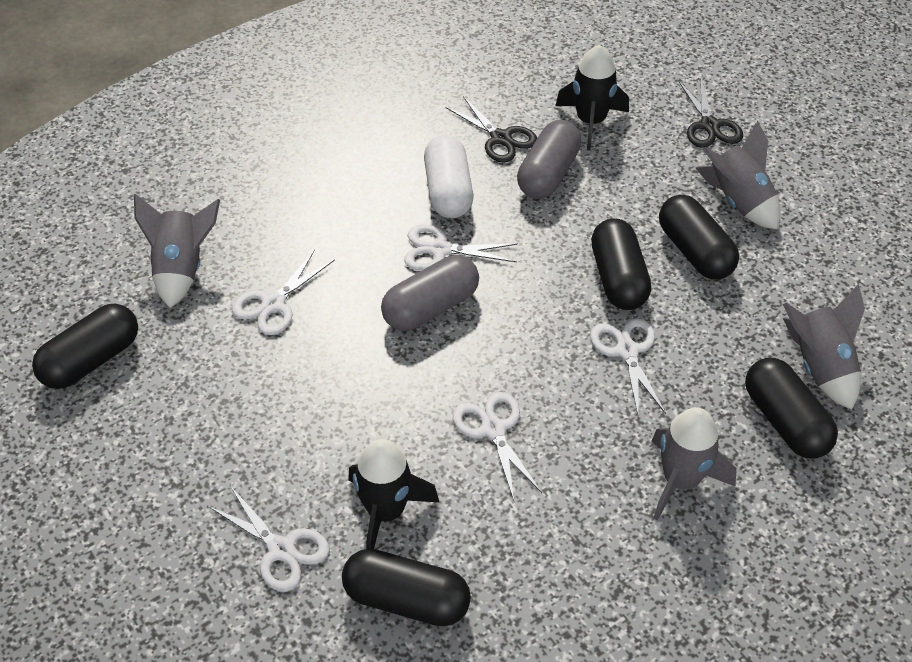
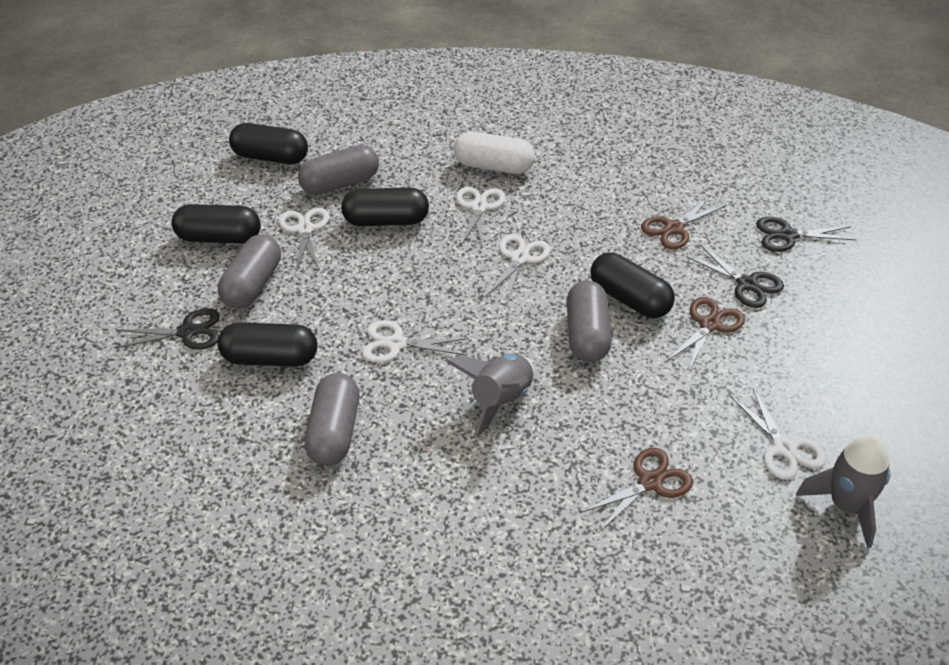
black rocket: 2 -> 0
black scissors: 2 -> 3
brown scissors: 0 -> 3
grey capsule: 2 -> 4
grey rocket: 4 -> 2

